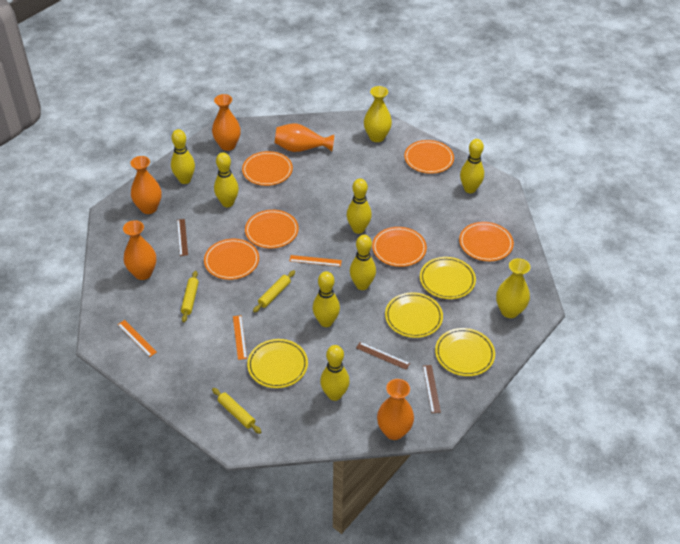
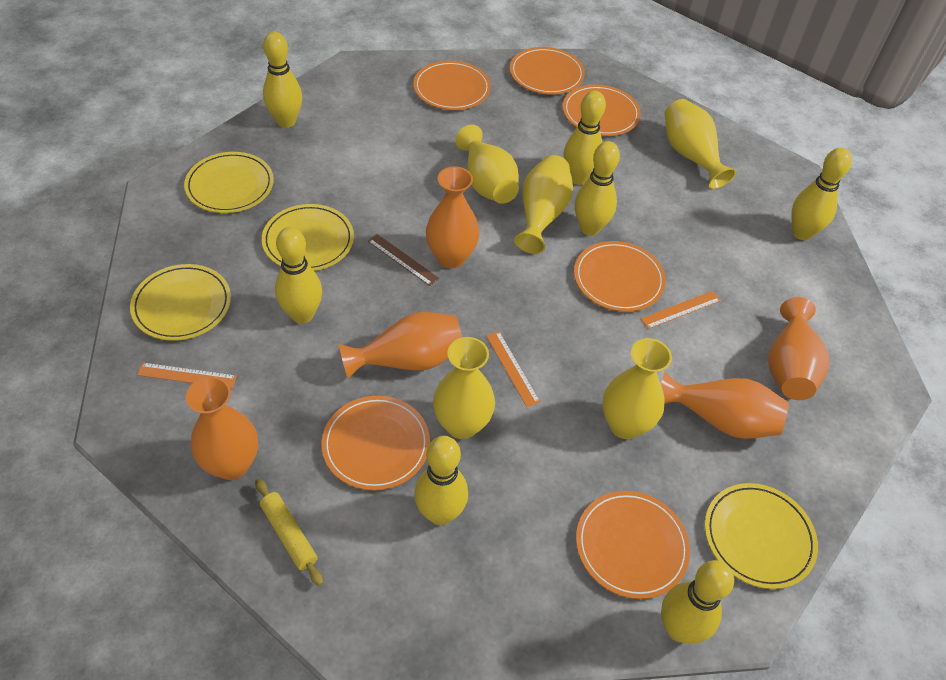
brown ruler: 3 -> 1
yellow rolling pin: 3 -> 1
yellow vase: 2 -> 5

